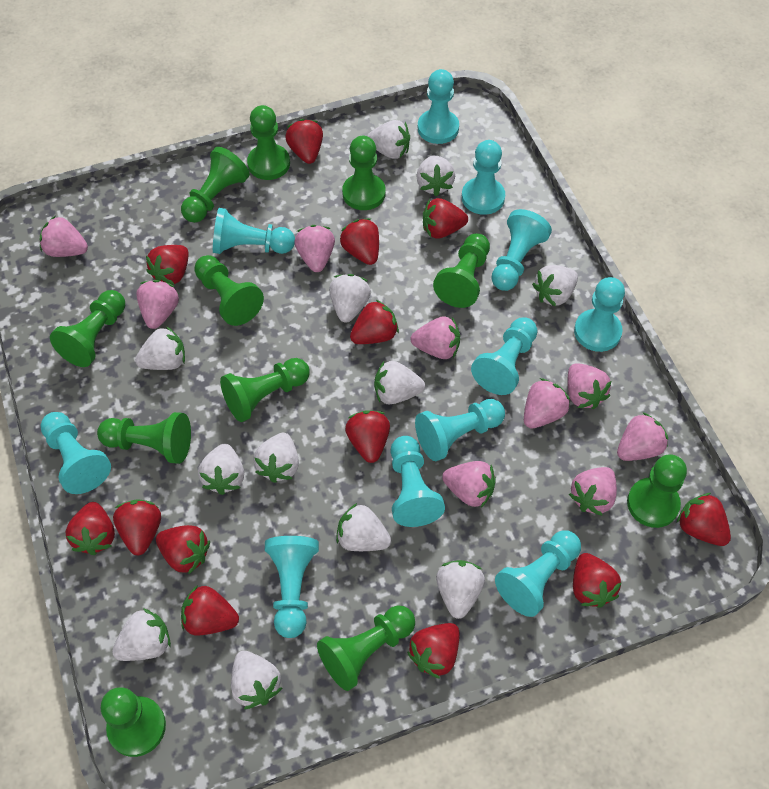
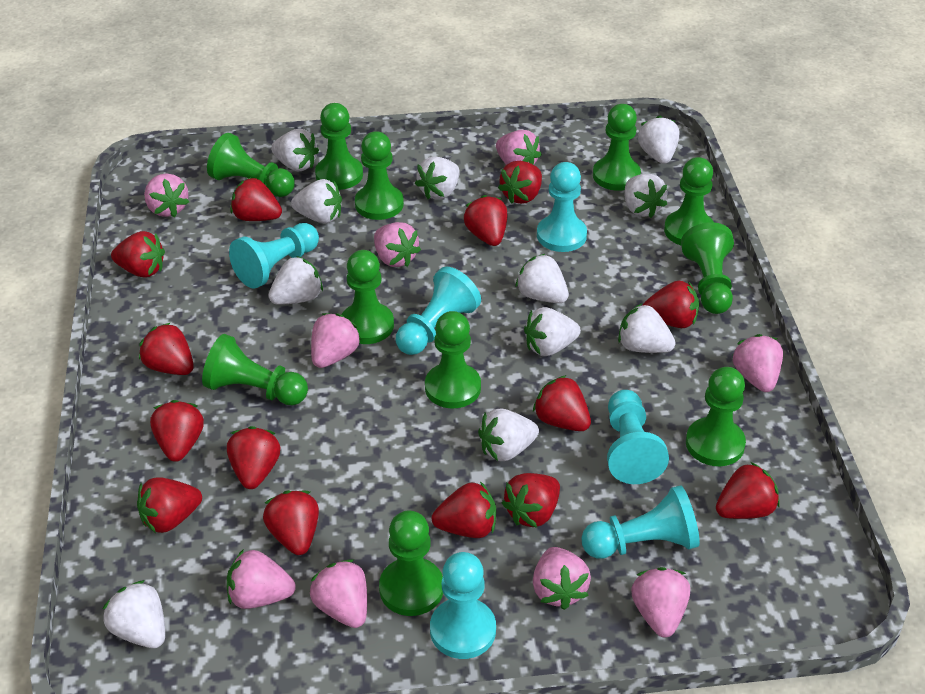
red strawberry: 13 -> 14
turquoise pawn: 11 -> 6
white strawberry: 12 -> 11

